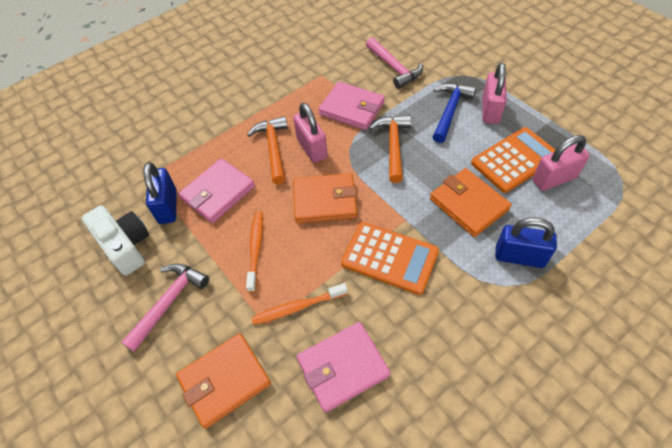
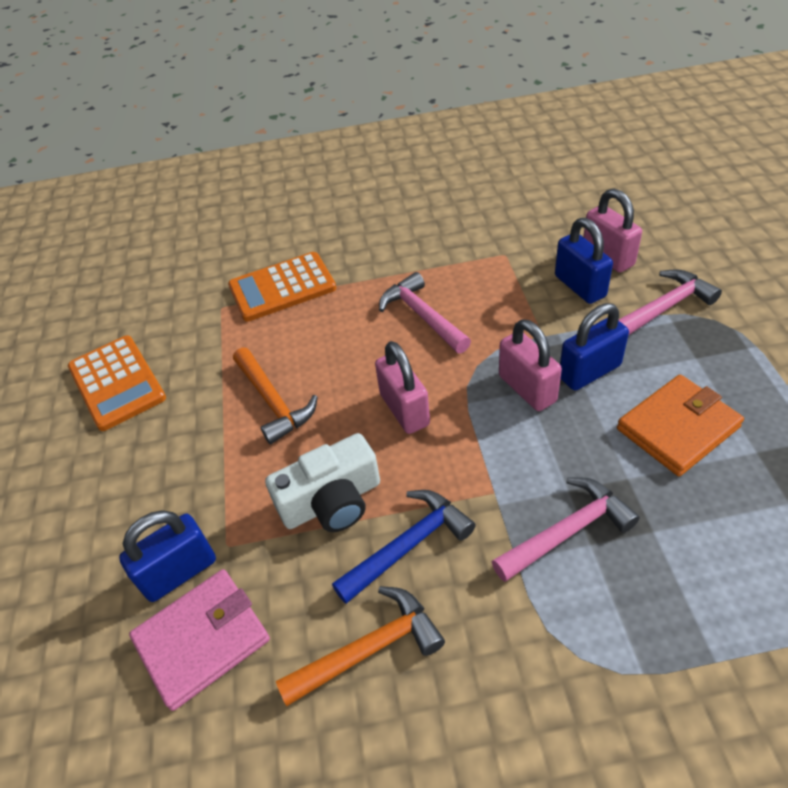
blue padlock: 2 -> 3
orange toothbrush: 2 -> 0
orange wallet: 3 -> 1
pink hammer: 2 -> 3
pink wallet: 3 -> 1

